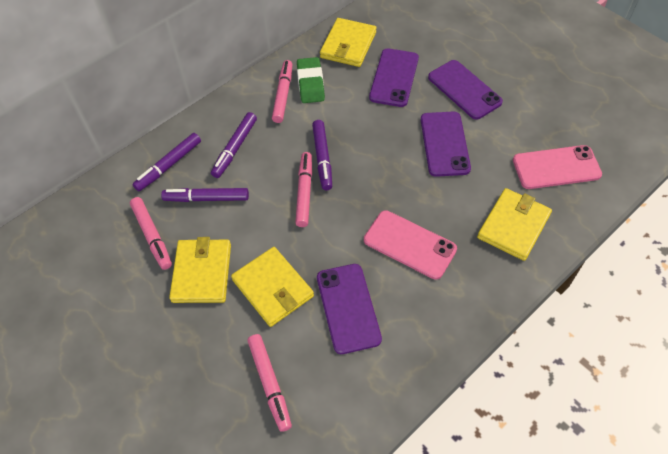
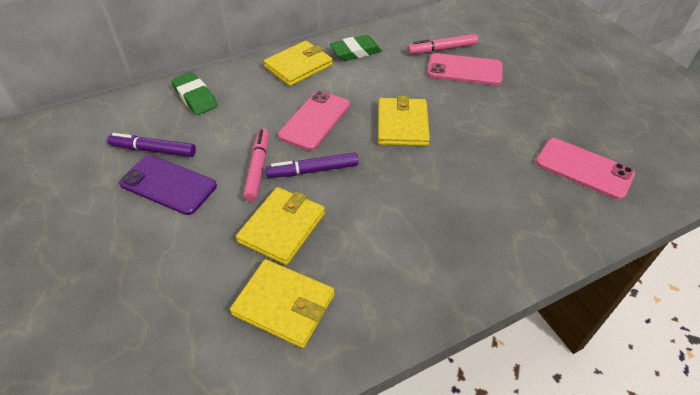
green eraser: 1 -> 2
pink marker: 4 -> 2
pink phone: 2 -> 3
purple marker: 4 -> 2
purple phone: 4 -> 1

